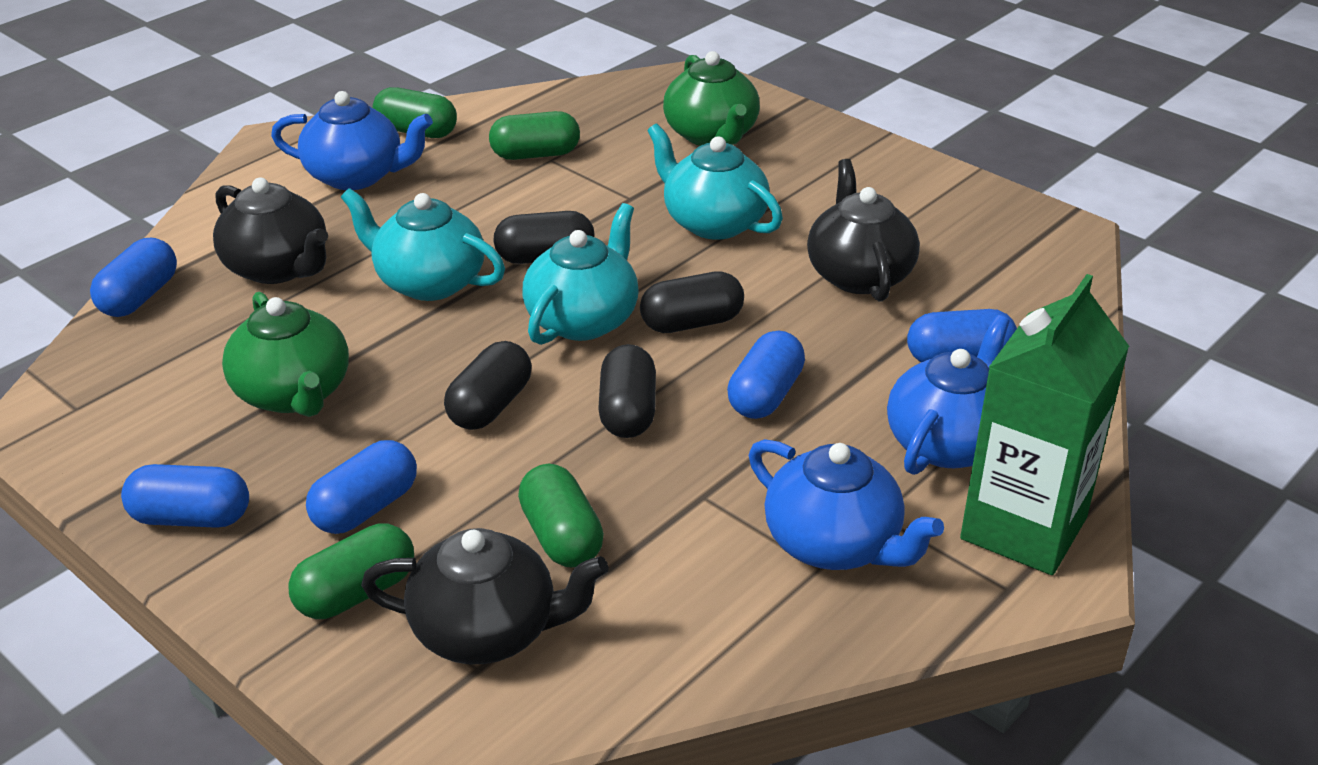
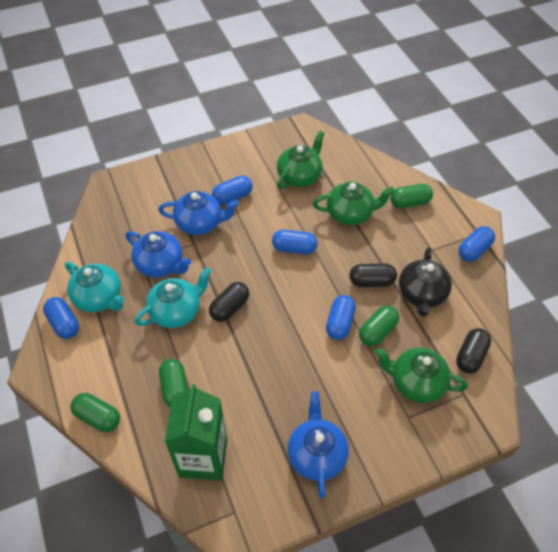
black capsule: 4 -> 3
black teapot: 3 -> 1
green teapot: 2 -> 3
turquoise teapot: 3 -> 2

